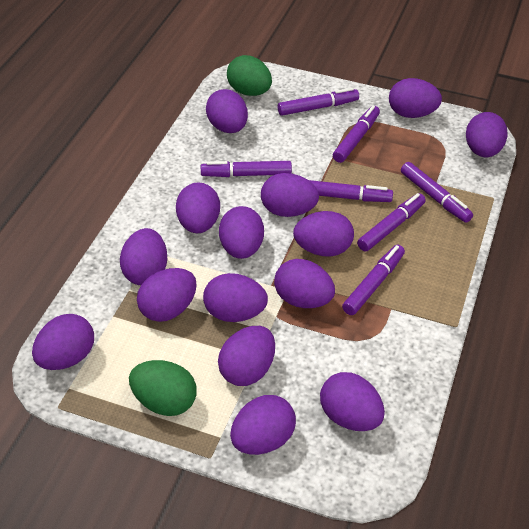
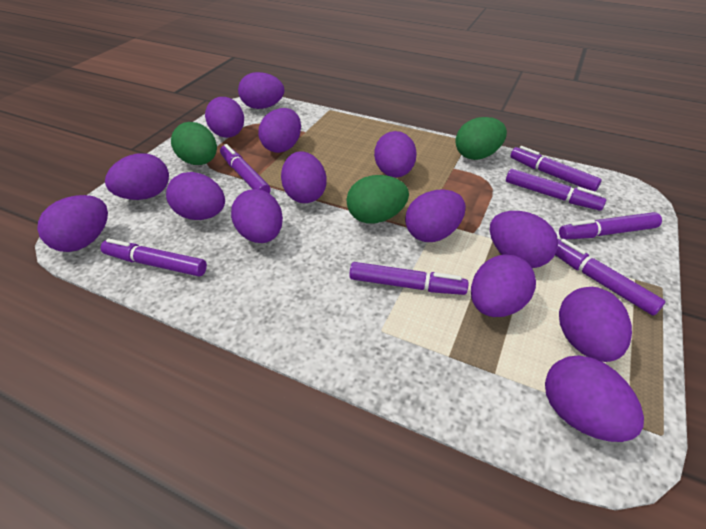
green egg: 2 -> 3
purple egg: 15 -> 14

